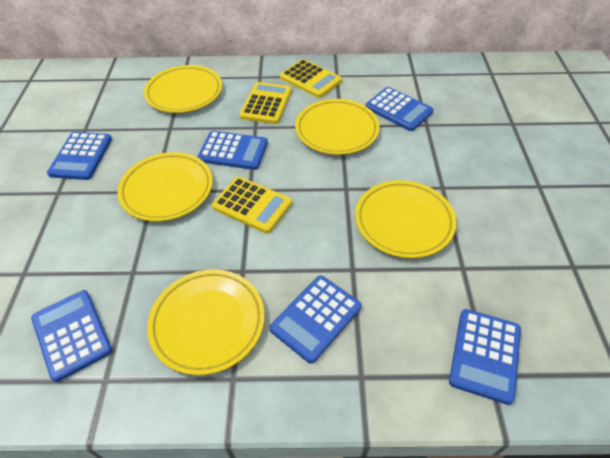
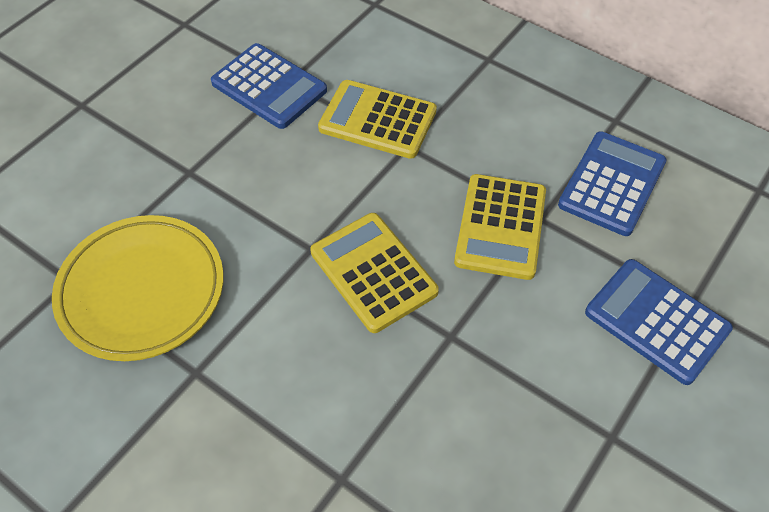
blue calculator: 6 -> 3
yellow plate: 5 -> 1

